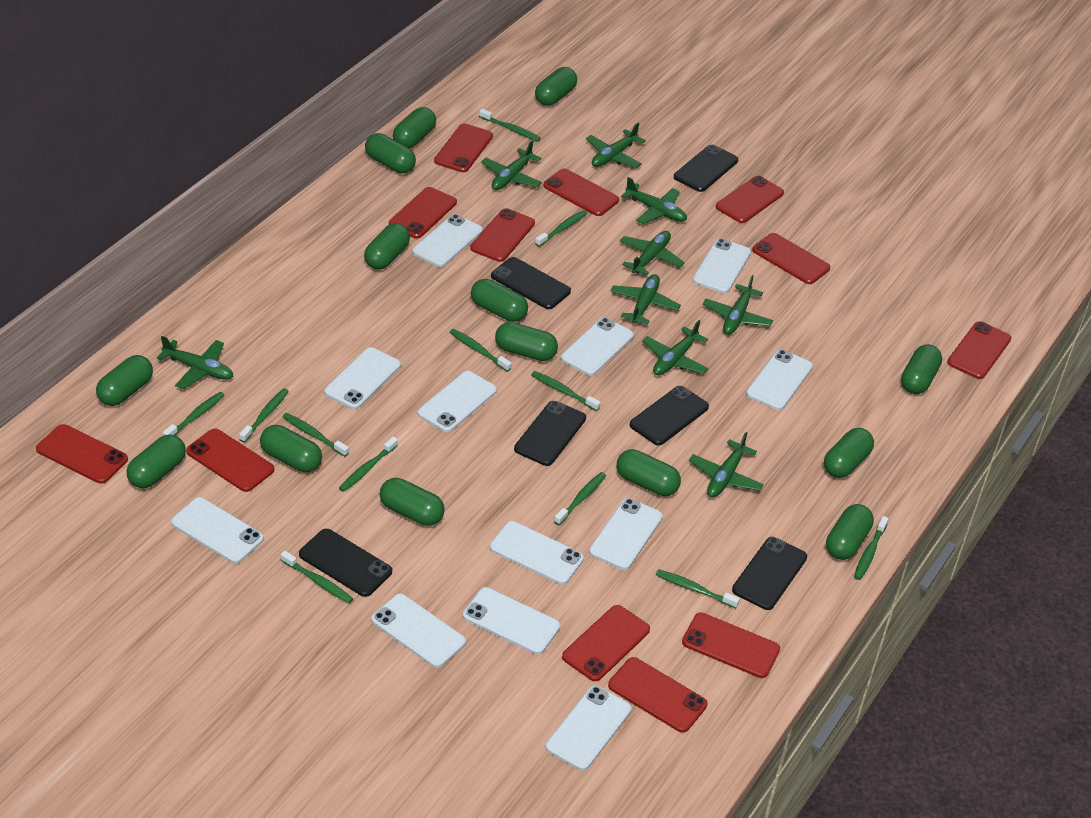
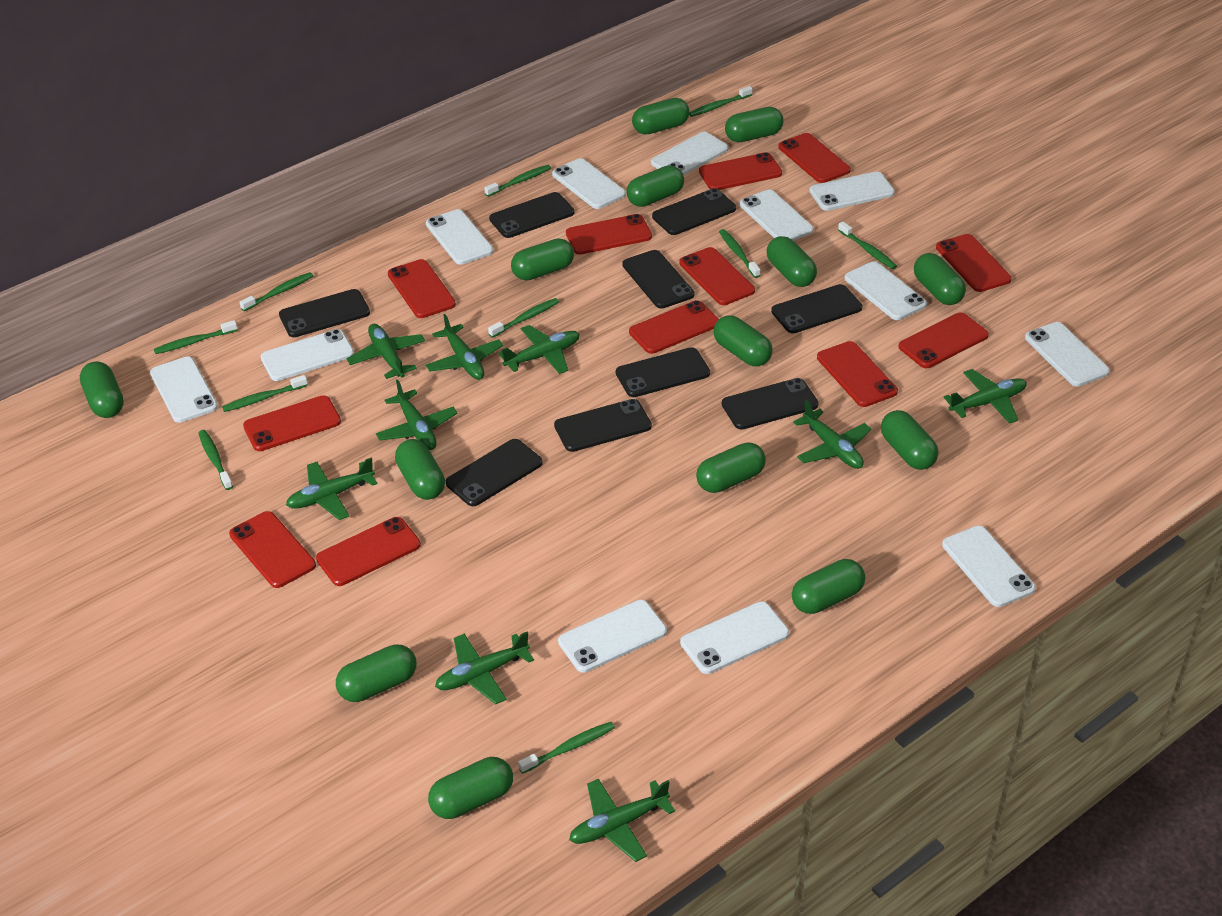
black phone: 6 -> 9
green toothbrush: 12 -> 10

